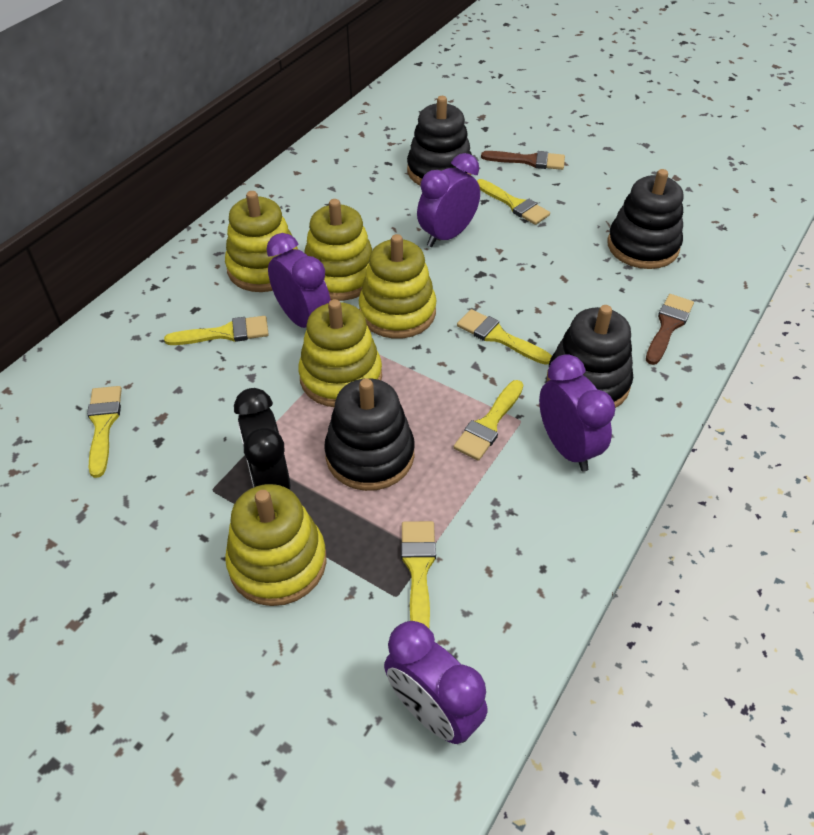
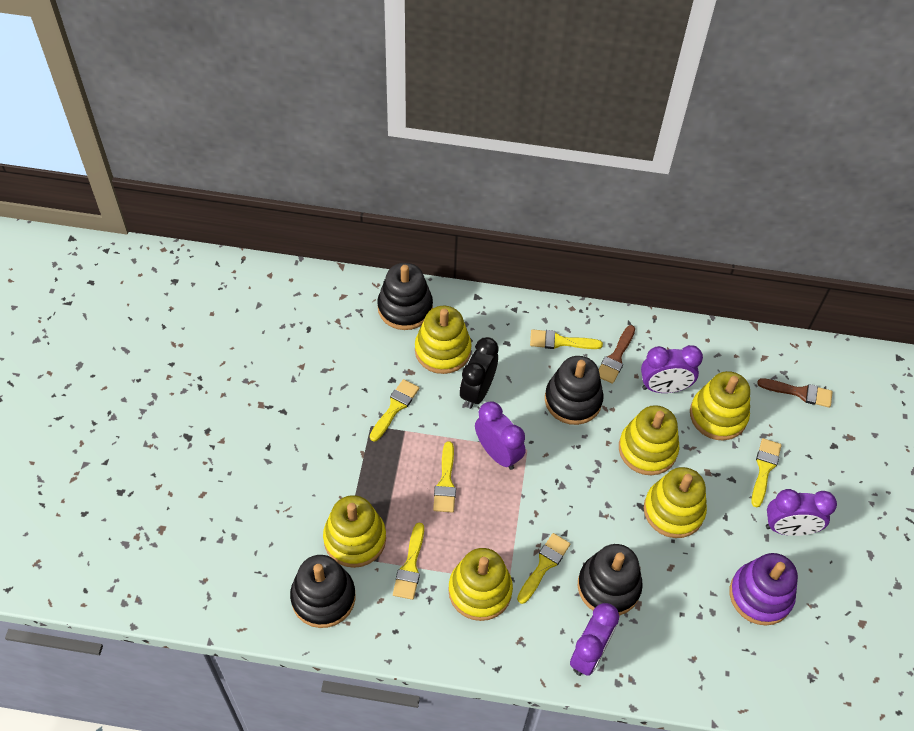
purple stacking toy: 0 -> 1
yellow stacking toy: 5 -> 6

